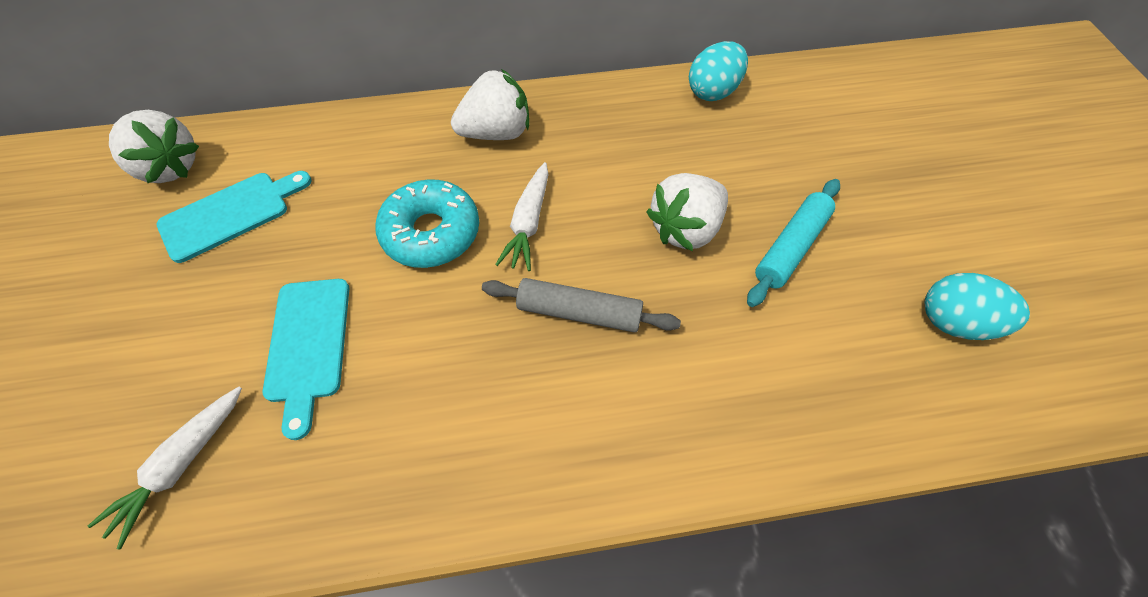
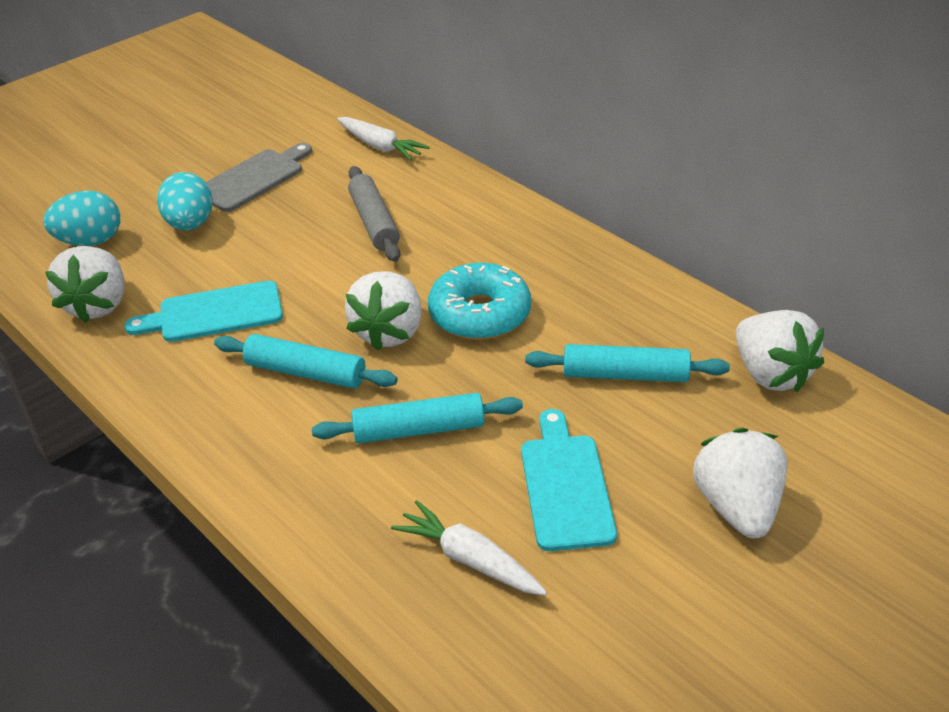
grey cutting board: 0 -> 1
turquoise rolling pin: 1 -> 3
white strawberry: 3 -> 4

